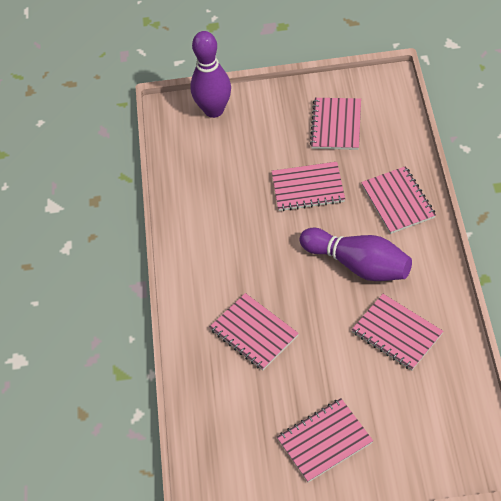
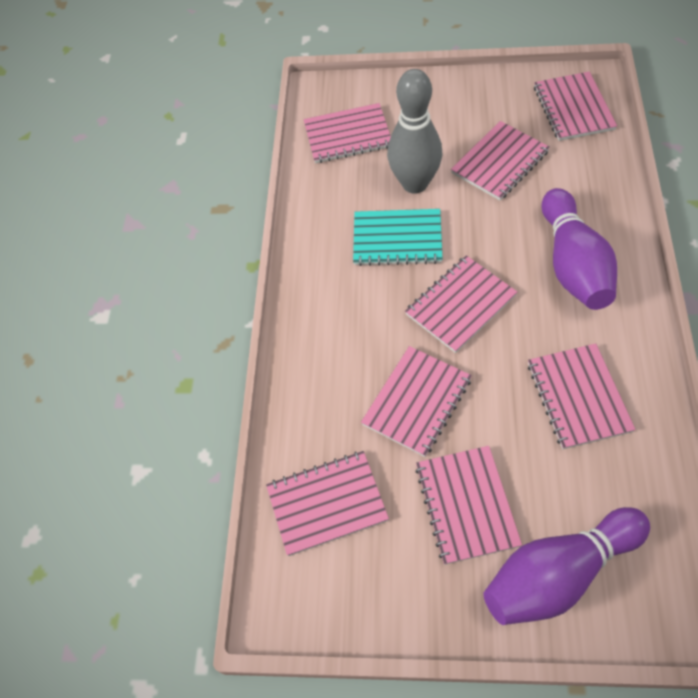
grey bowling pin: 0 -> 1
pink notebook: 6 -> 8
turquoise notebook: 0 -> 1

